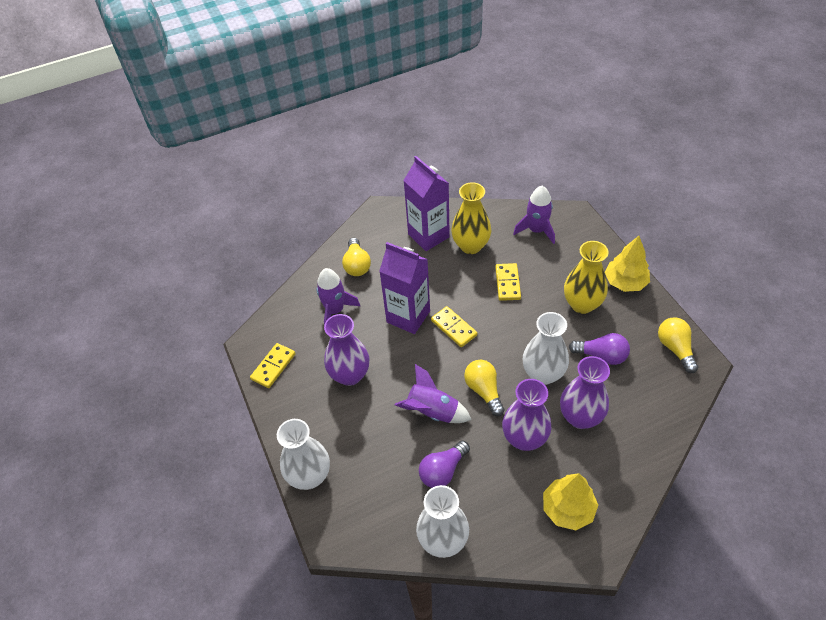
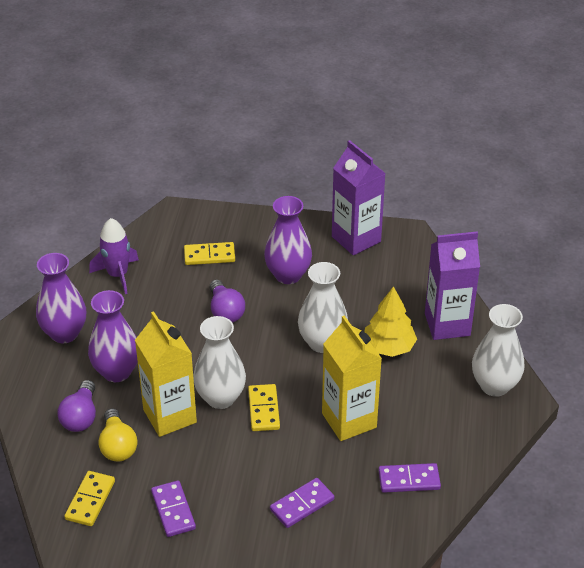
purple domino: 0 -> 3
purple rocket: 3 -> 1
yellow carton: 0 -> 2
yellow light bulb: 3 -> 1
yellow tree: 2 -> 1
yellow vase: 2 -> 0

